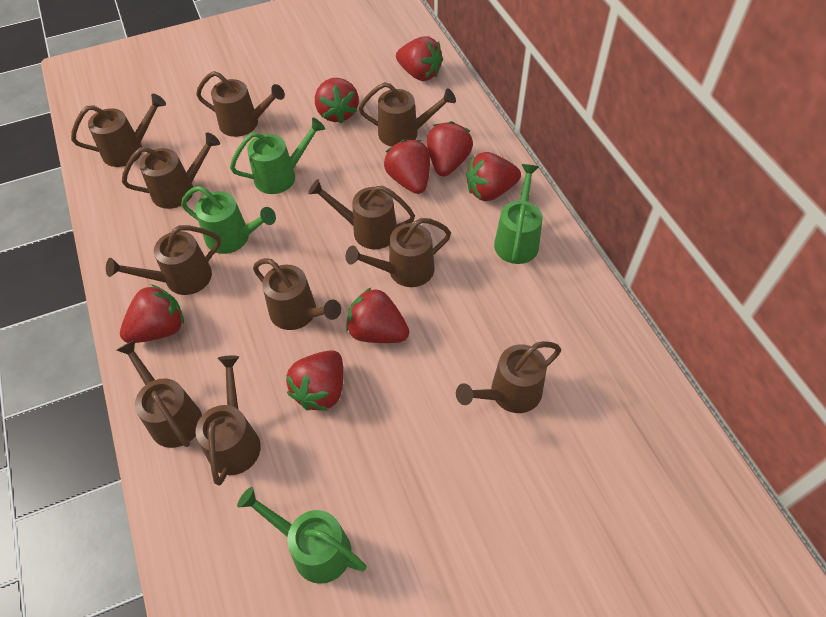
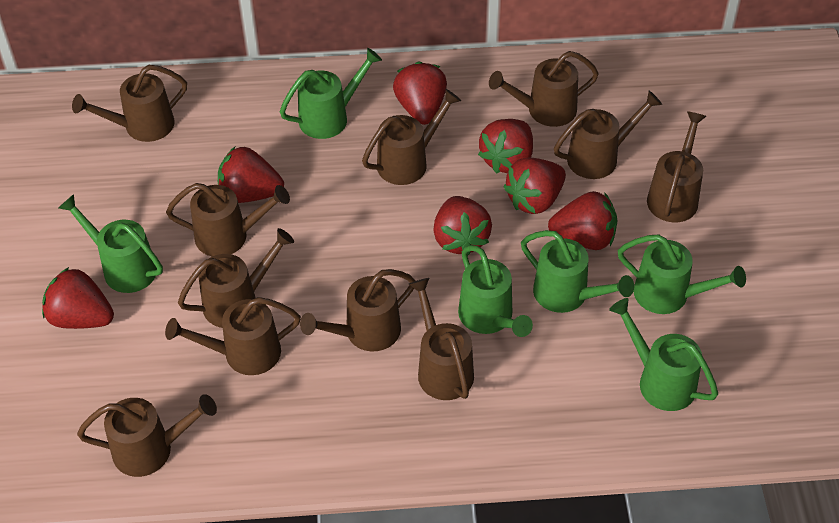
green watering can: 4 -> 6
red strawberry: 8 -> 7

